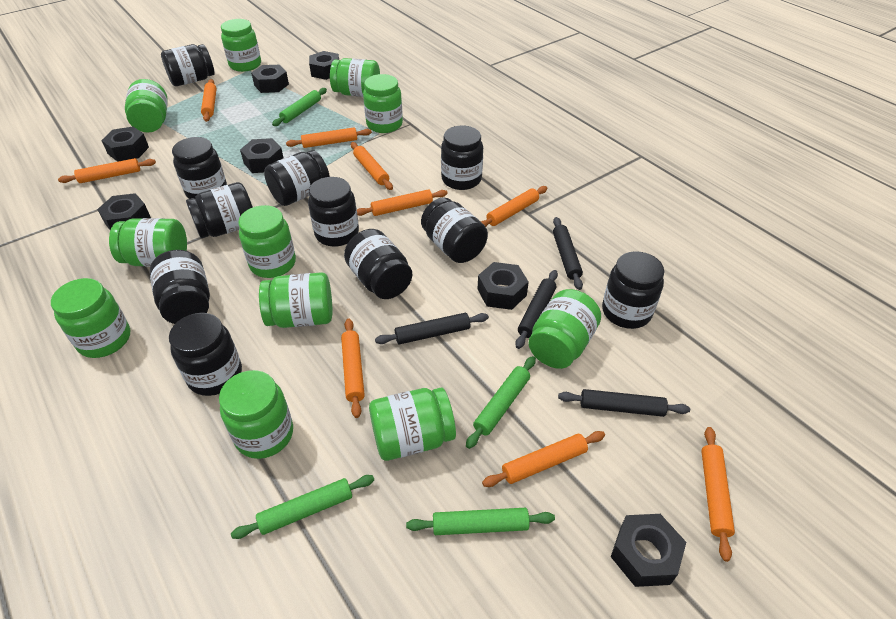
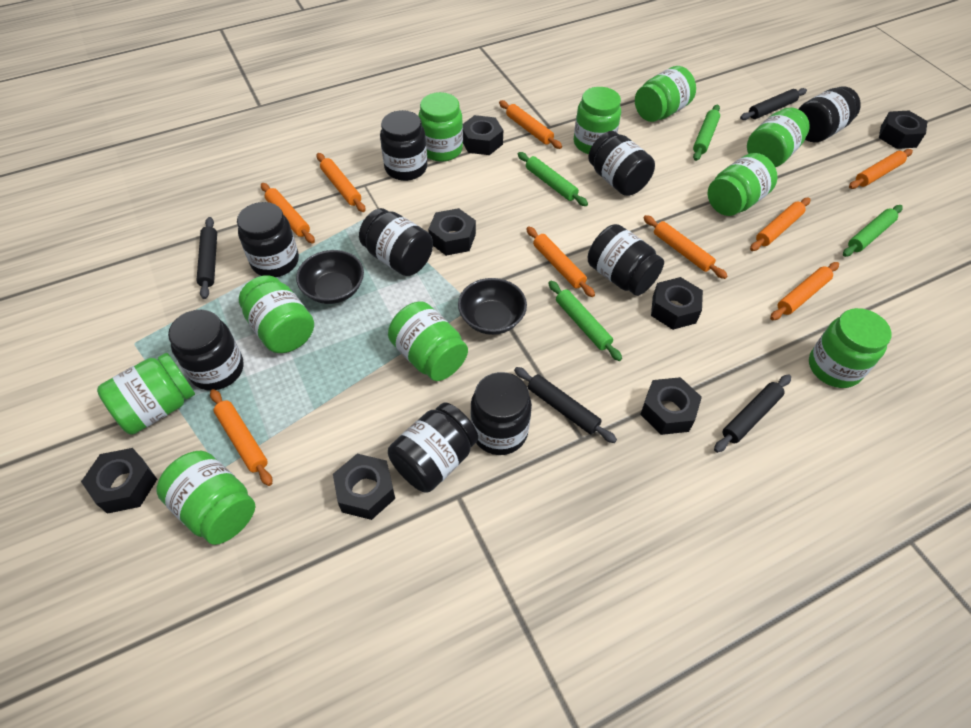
black bowl: 0 -> 2
black jar: 11 -> 9
green jar: 11 -> 10

